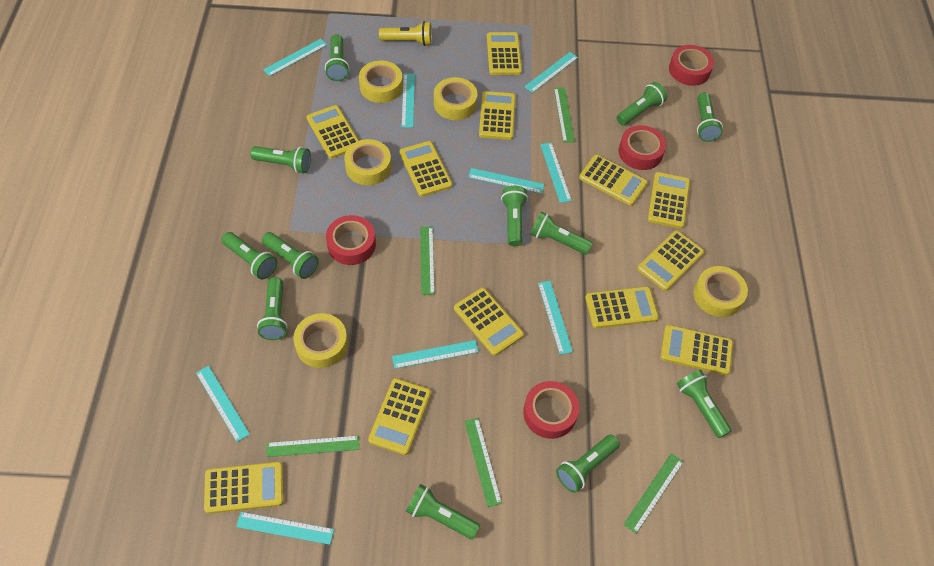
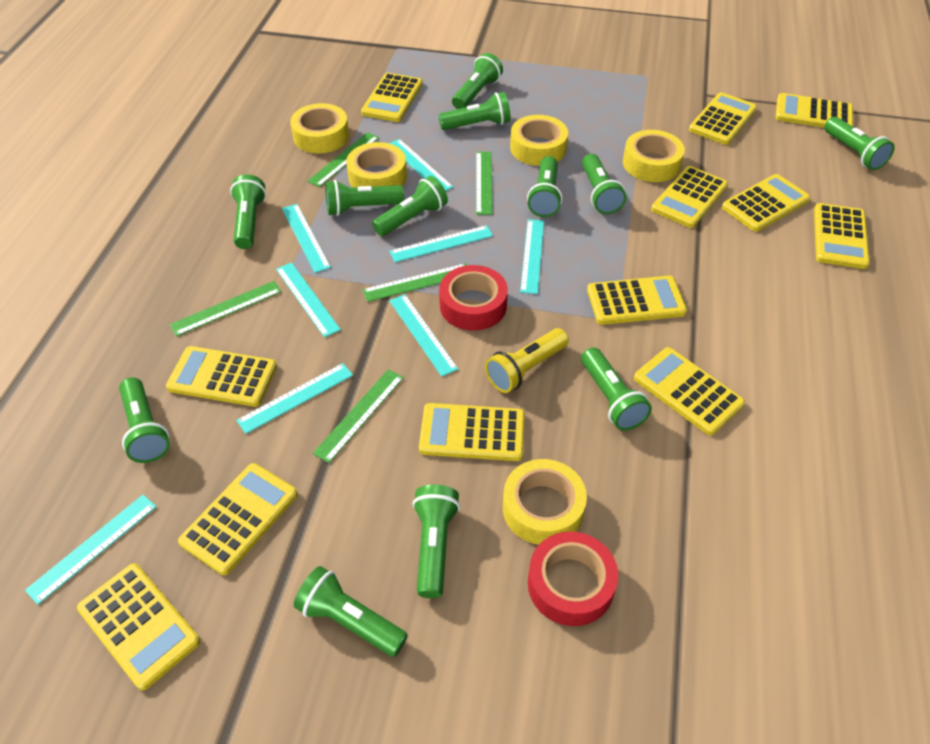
red tape: 4 -> 2
turquoise ruler: 9 -> 8

